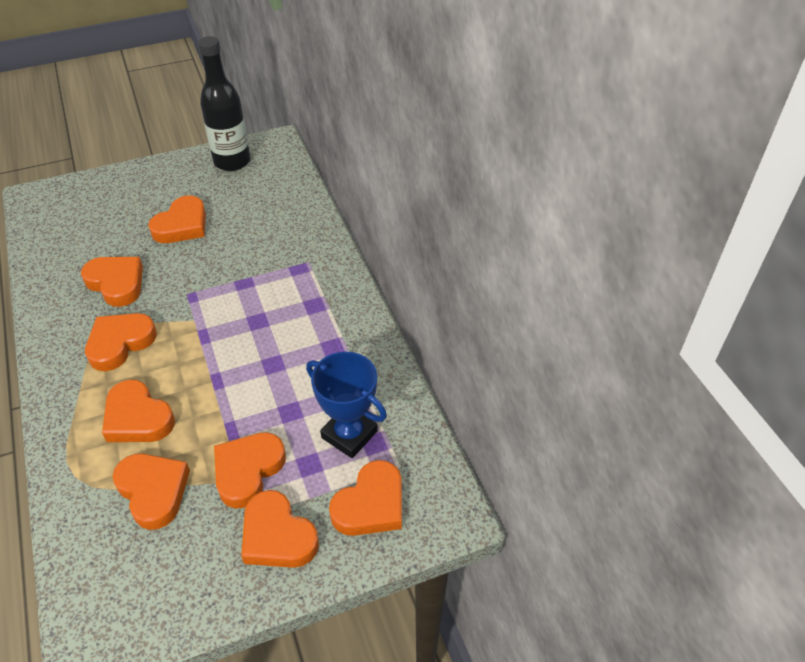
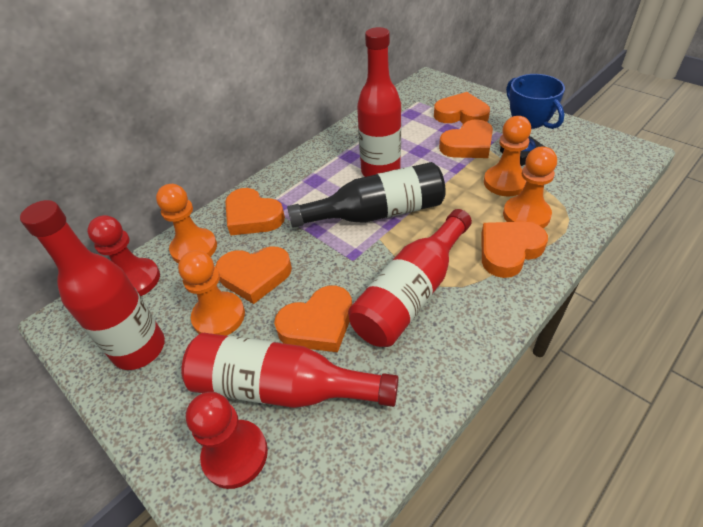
orange heart: 8 -> 6
orange pawn: 0 -> 4
red bottle: 0 -> 4
red pawn: 0 -> 2

